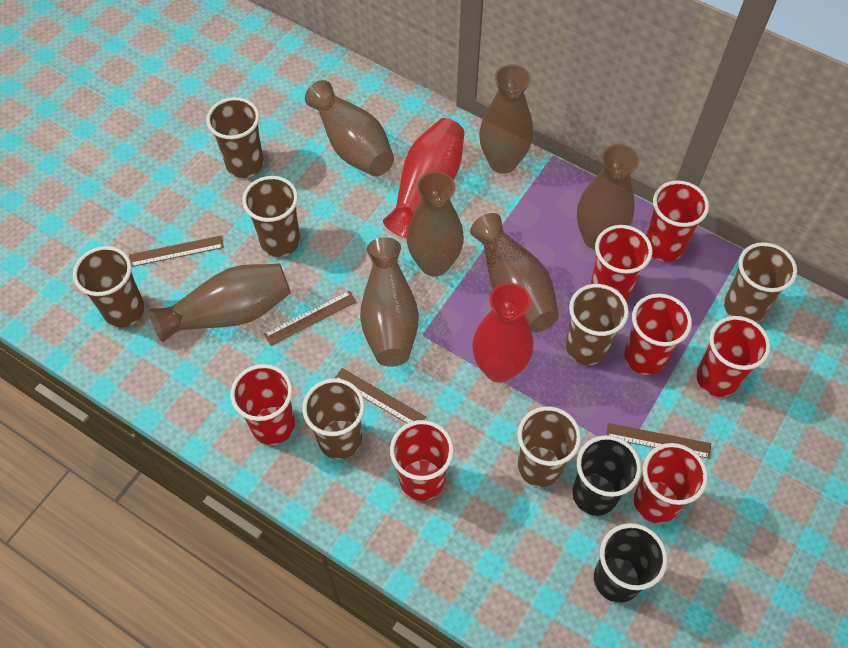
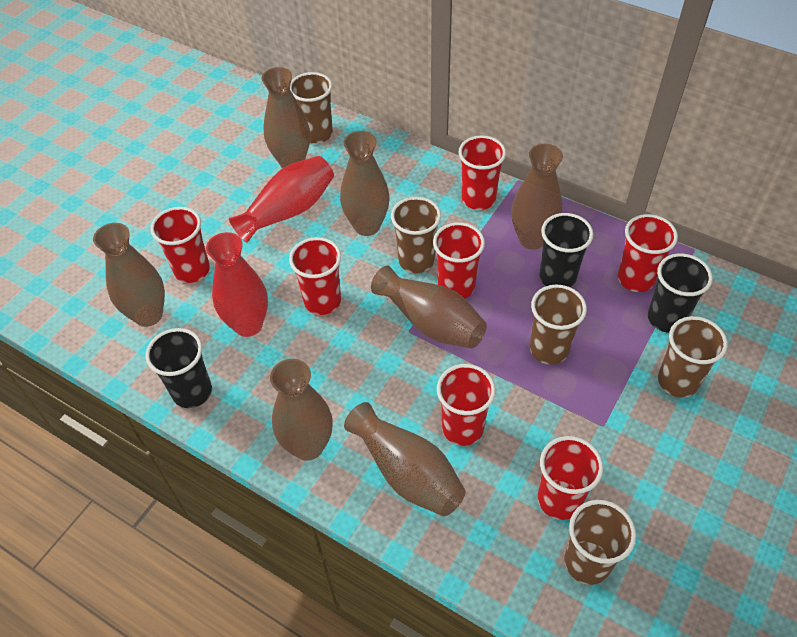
black cup: 2 -> 3
brown cup: 7 -> 5
brown ruler: 4 -> 0

